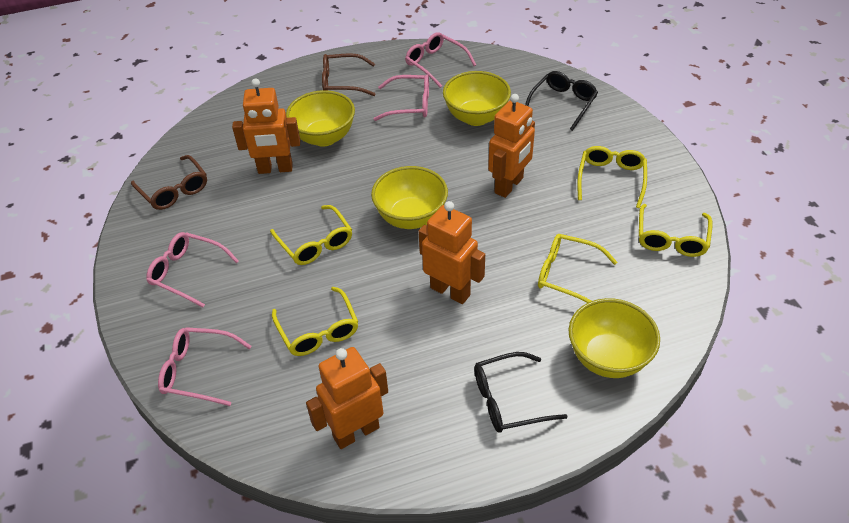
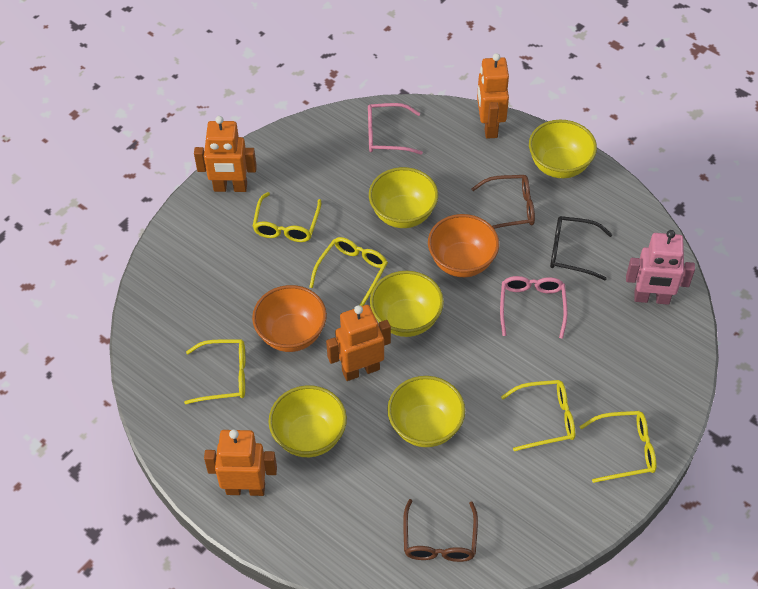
black glasses: 2 -> 1
orange bowl: 0 -> 2
pink glasses: 4 -> 2
pink robot: 0 -> 1
yellow bowl: 4 -> 5

